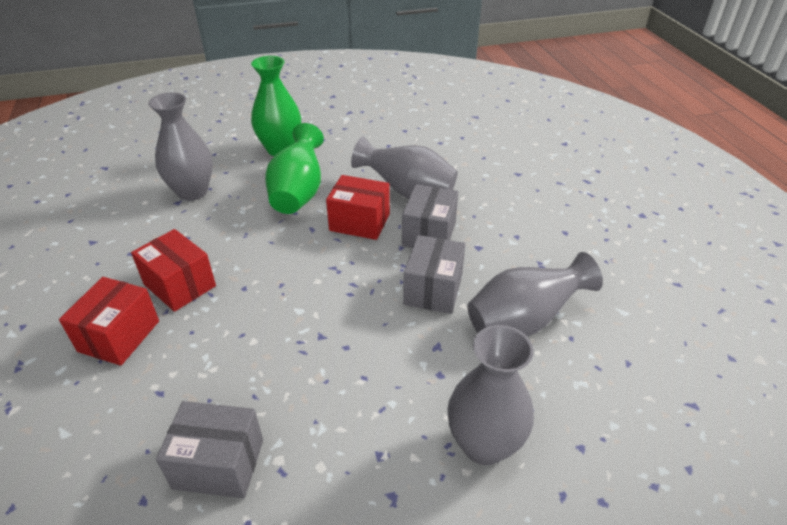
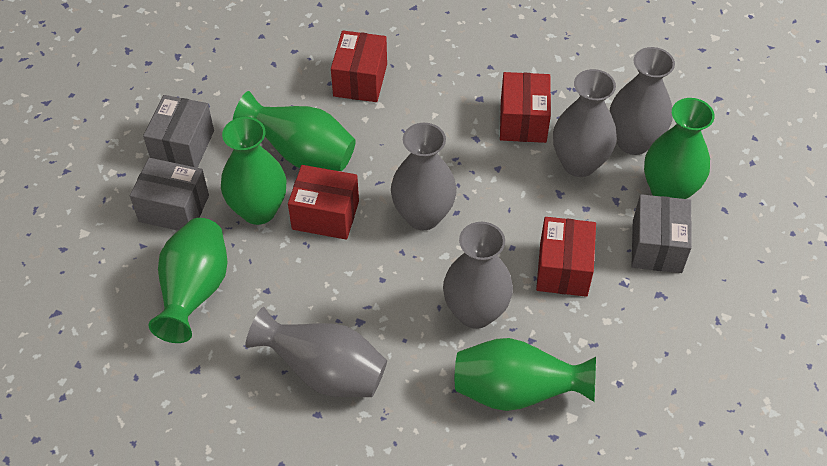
green vase: 2 -> 5
grey vase: 4 -> 5
red box: 3 -> 4

